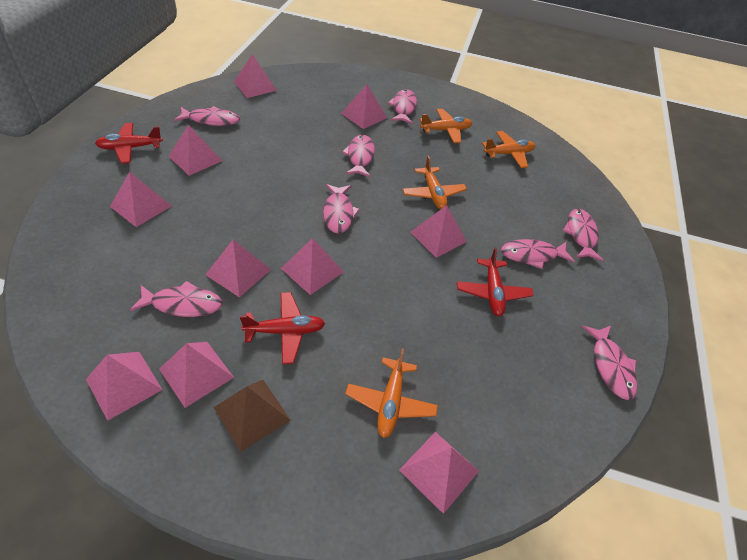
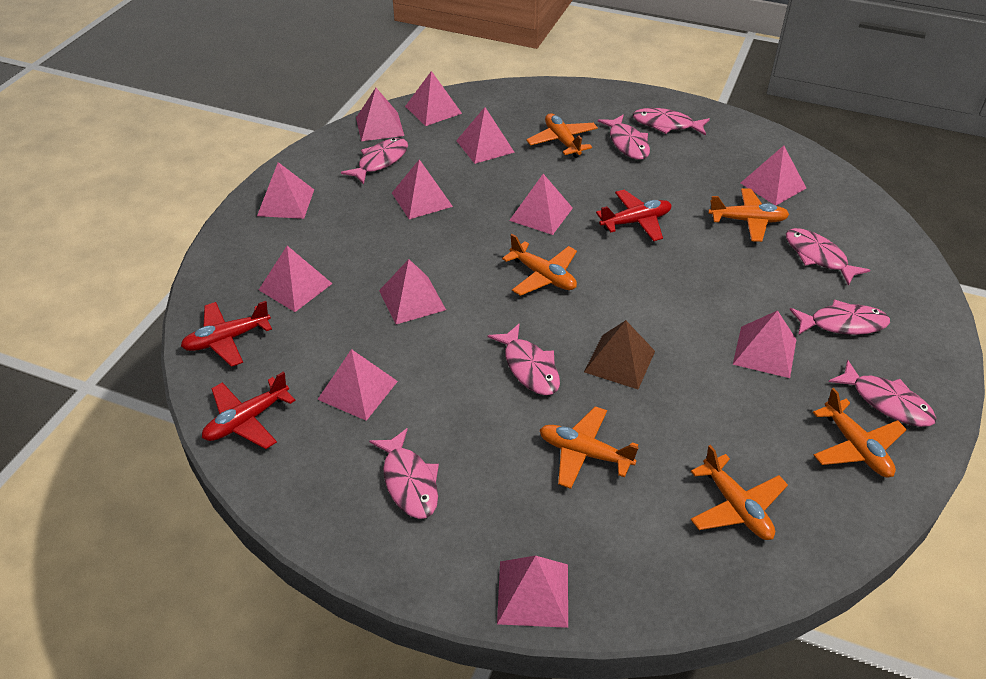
orange plane: 4 -> 6
pink pyramid: 10 -> 12

